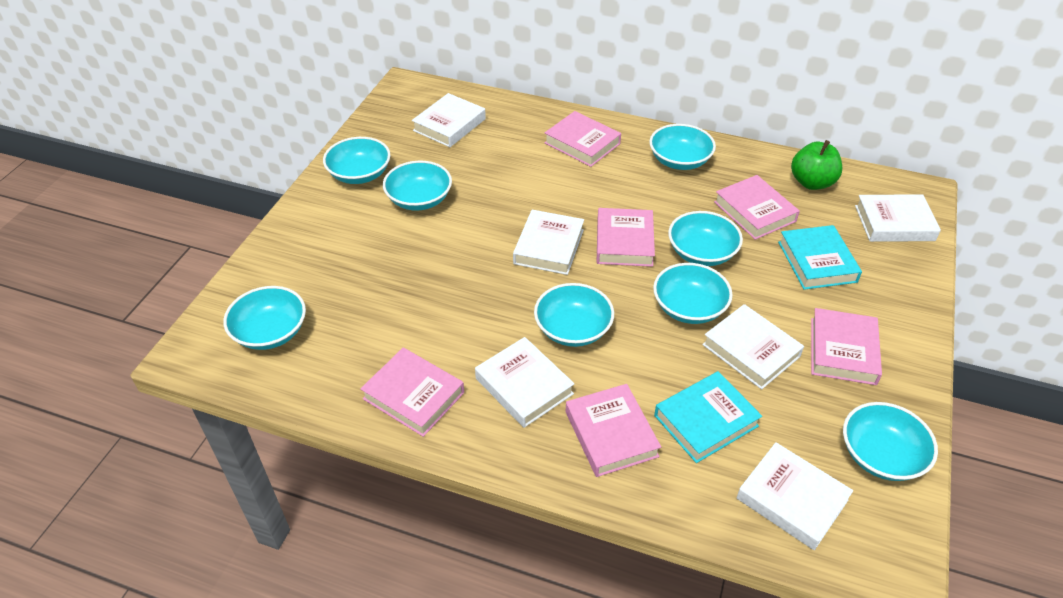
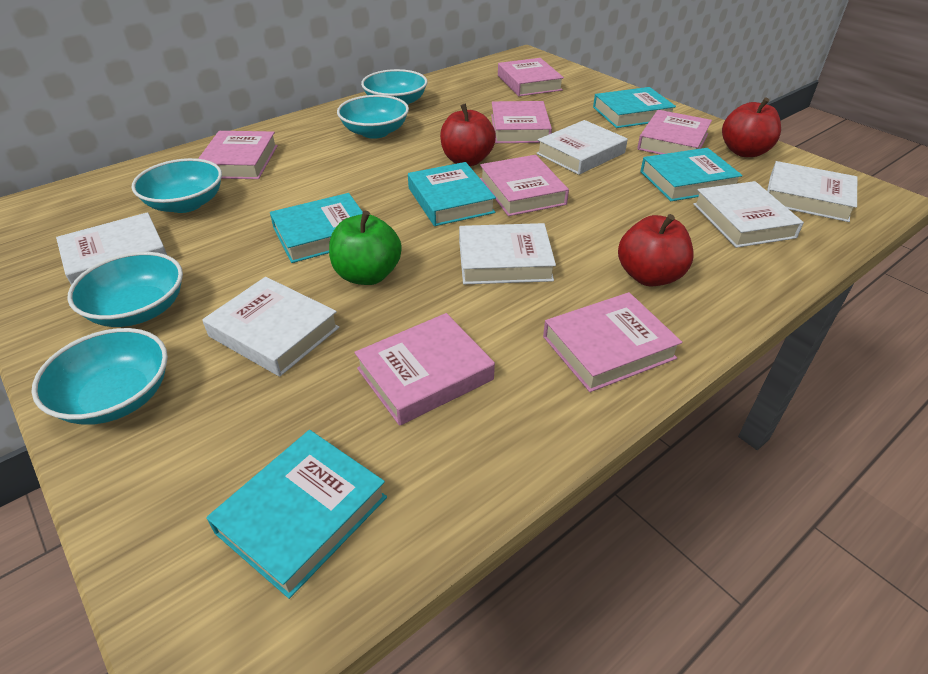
pink book: 6 -> 7
red apple: 0 -> 3
turquoise book: 2 -> 5
turquoise bowl: 8 -> 5

